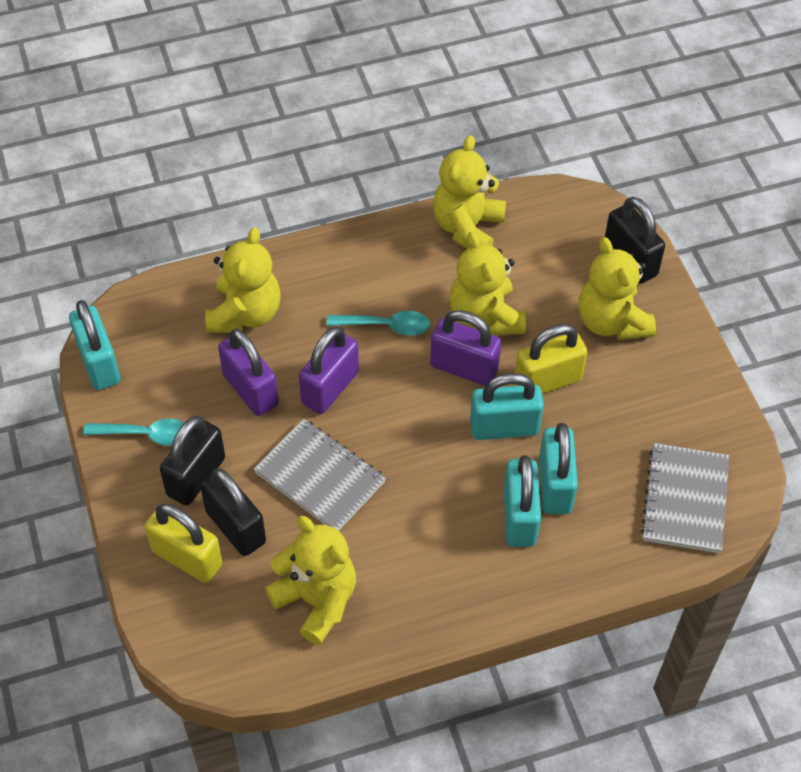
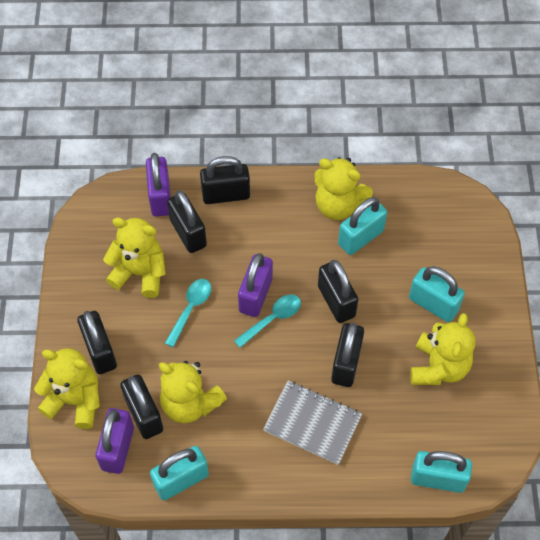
black padlock: 3 -> 6
grey notebook: 2 -> 1
yellow padlock: 2 -> 0

